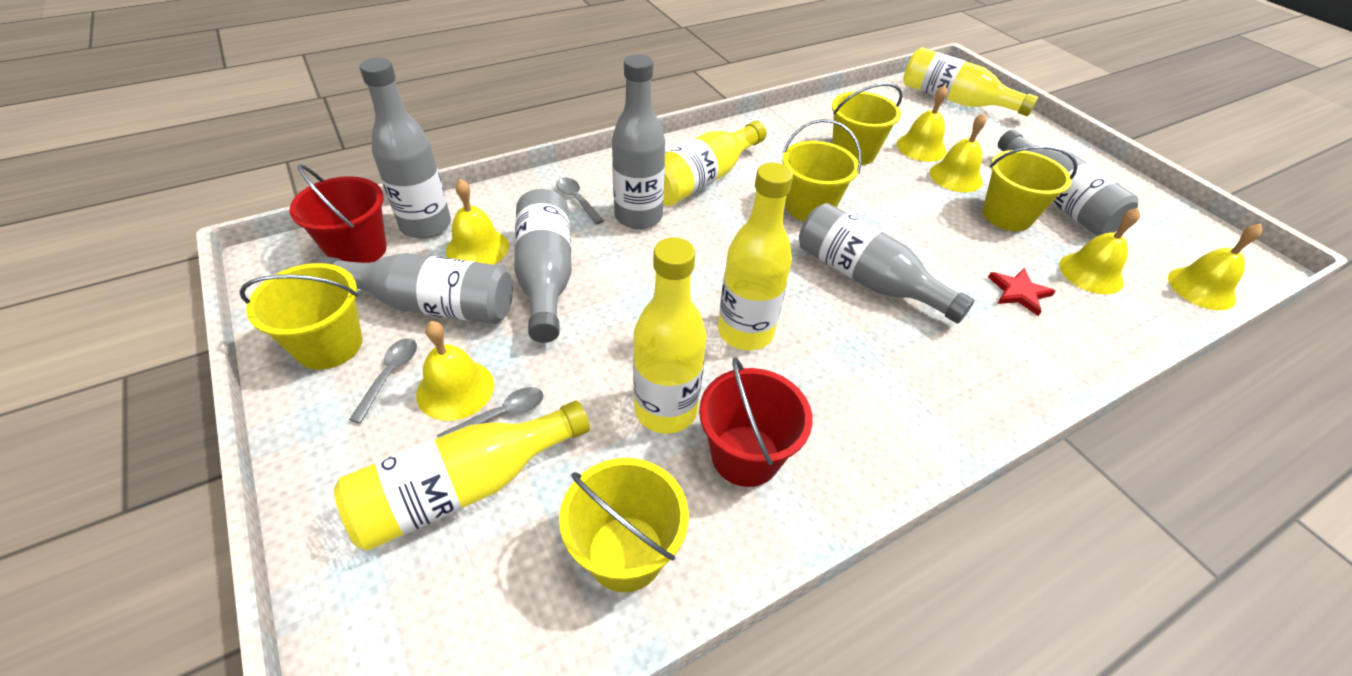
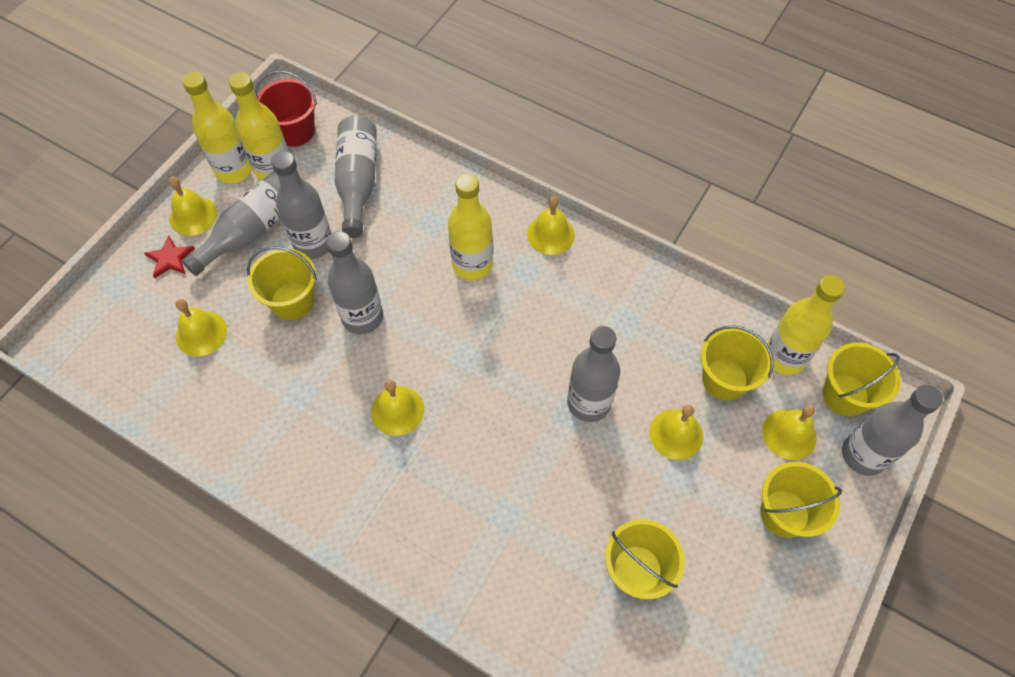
grey spoon: 3 -> 0
red bucket: 2 -> 1
yellow bottle: 5 -> 4

